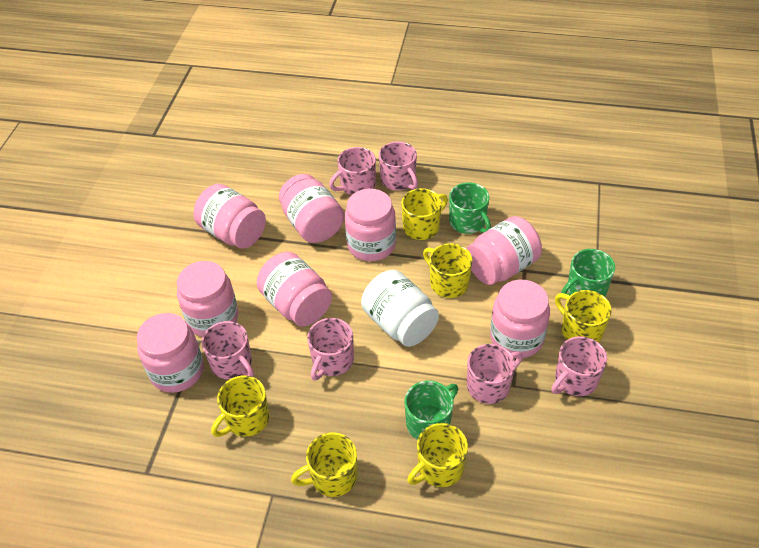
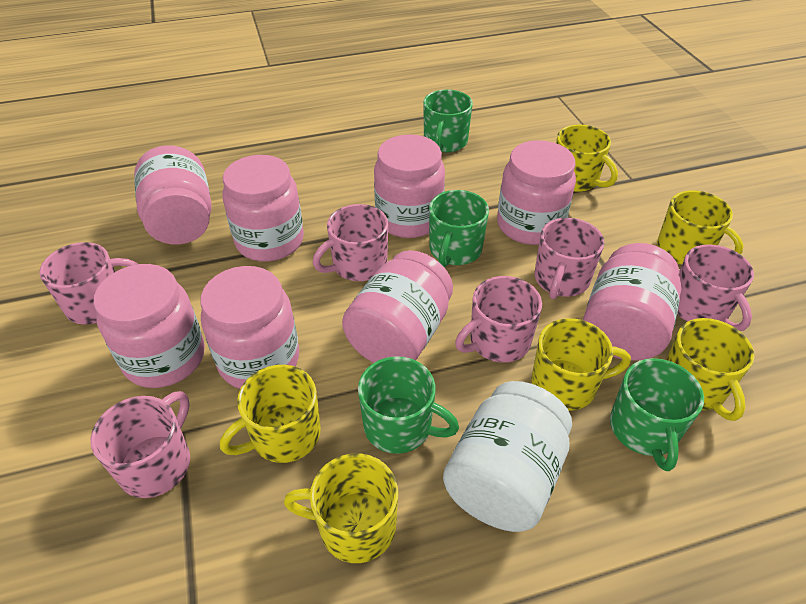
green mug: 3 -> 4

